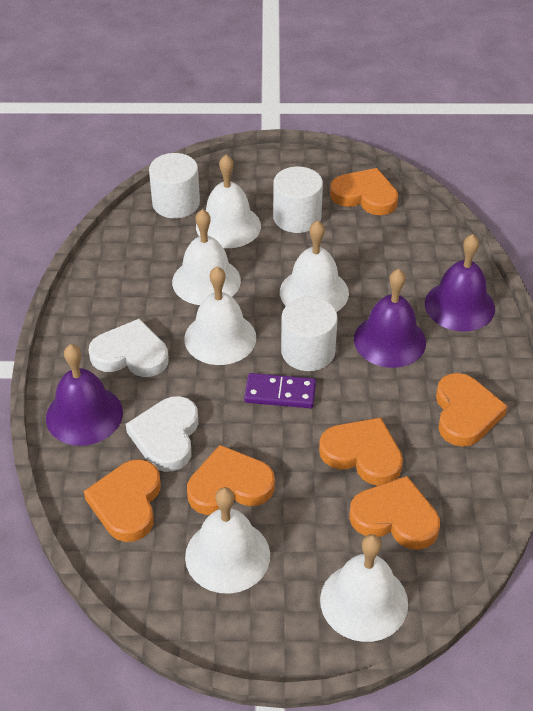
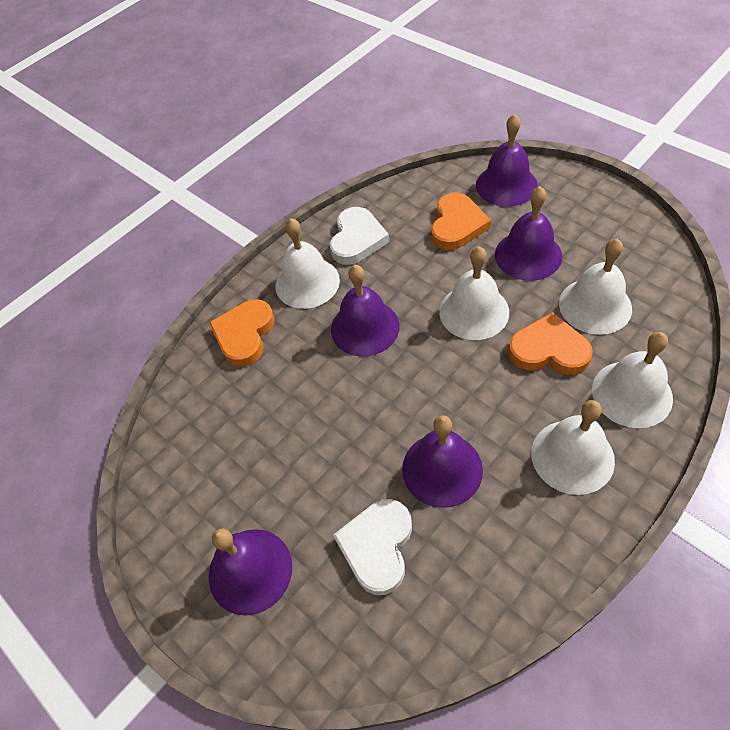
orange heart: 6 -> 3
purple bell: 3 -> 5
purple domino: 1 -> 0
white bell: 6 -> 5
white cylinder: 3 -> 0

